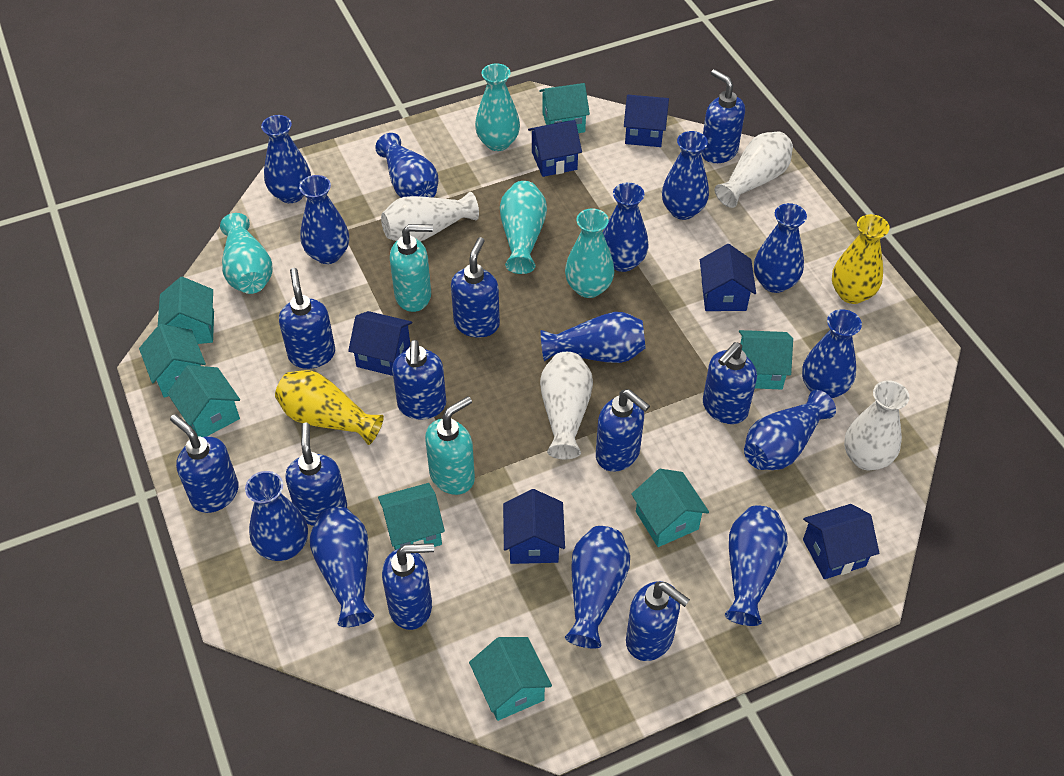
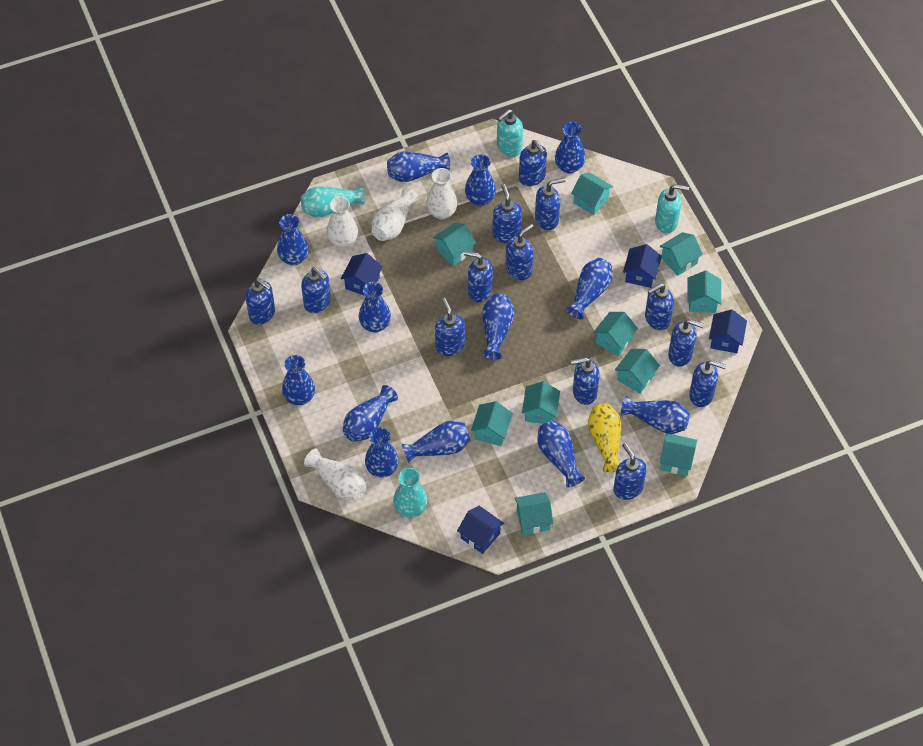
blue house: 6 -> 4
blue soap dispenser: 10 -> 13
turquoise house: 8 -> 10
turquoise vase: 4 -> 2
yellow vase: 2 -> 1

